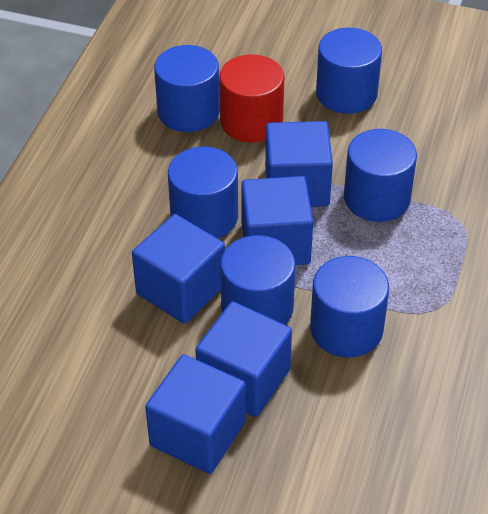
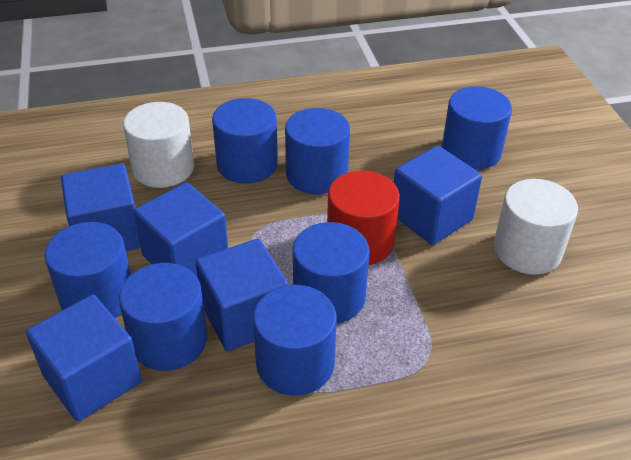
blue cylinder: 6 -> 7
white cylinder: 0 -> 2

